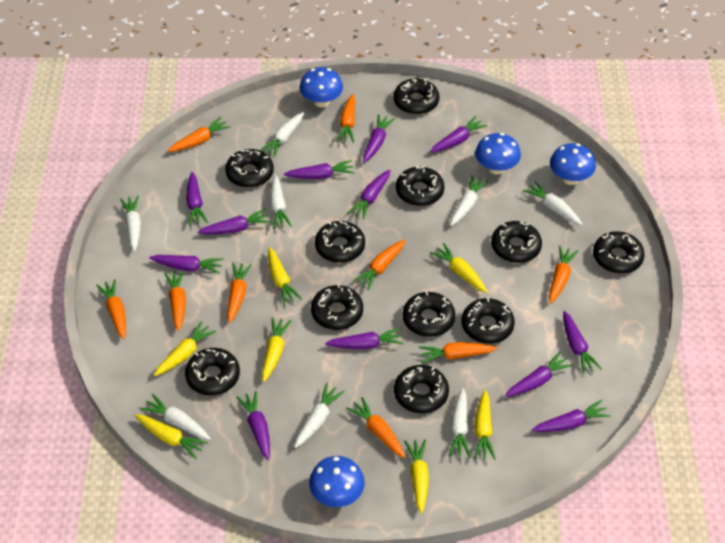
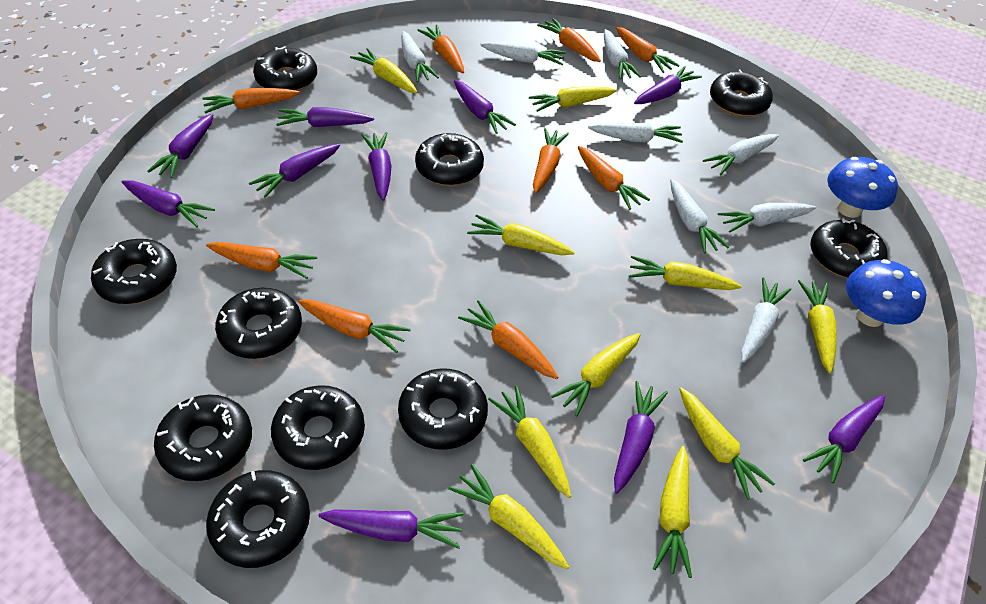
black donut: 11 -> 10
blue mushroom: 4 -> 2
purple carrot: 12 -> 10
yellow carrot: 7 -> 10

